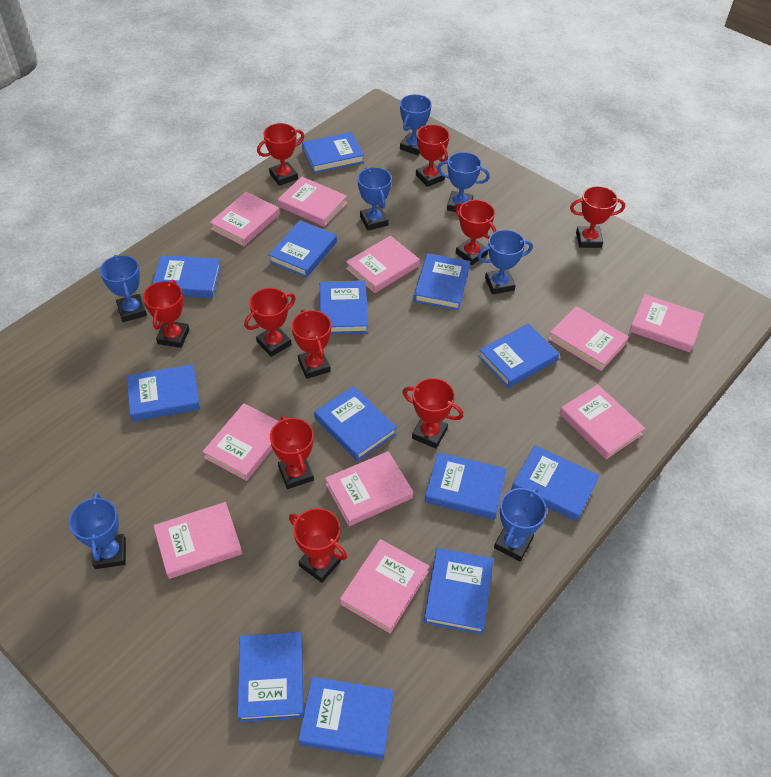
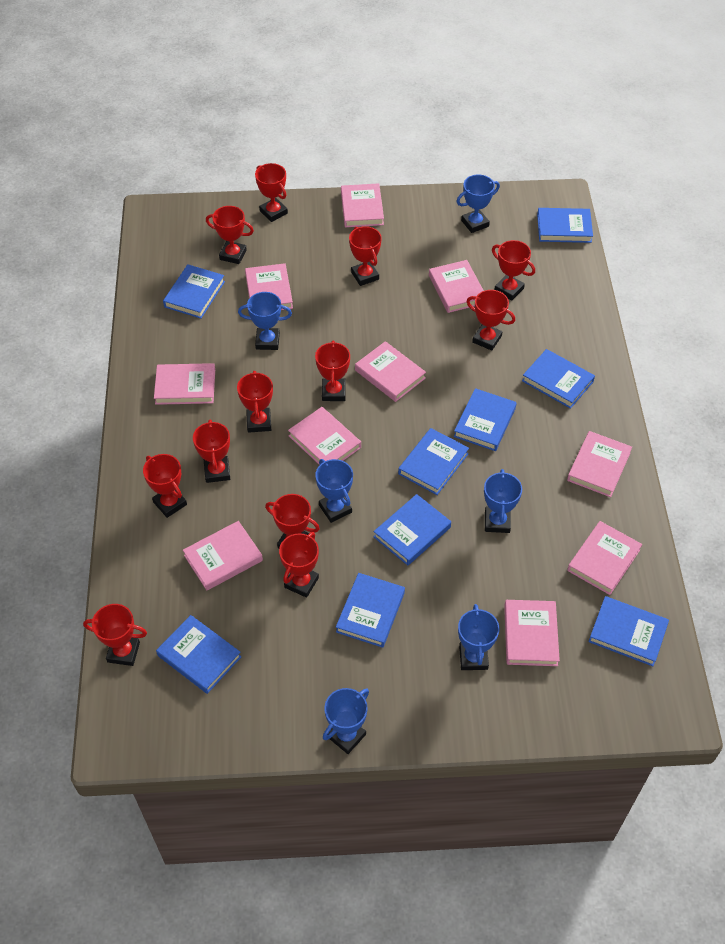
blue book: 13 -> 9
blue trophy: 7 -> 6
red trophy: 10 -> 12

